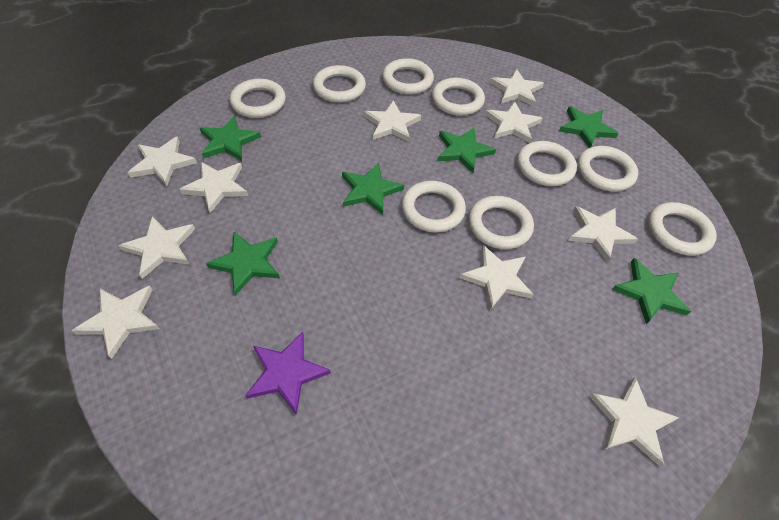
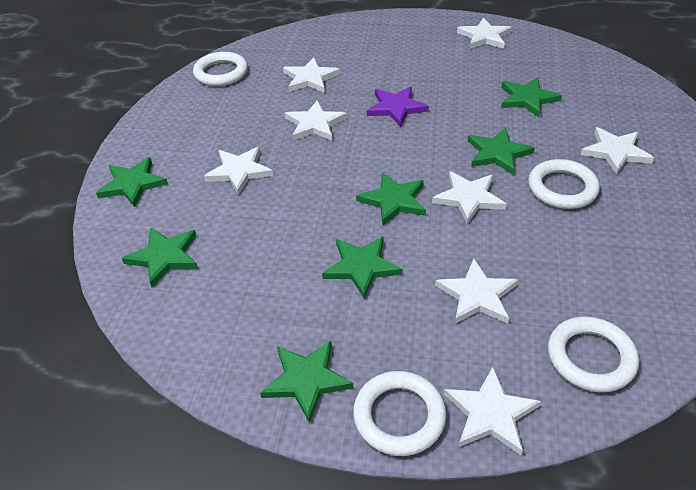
green star: 6 -> 7
white ring: 9 -> 4
white star: 10 -> 8

